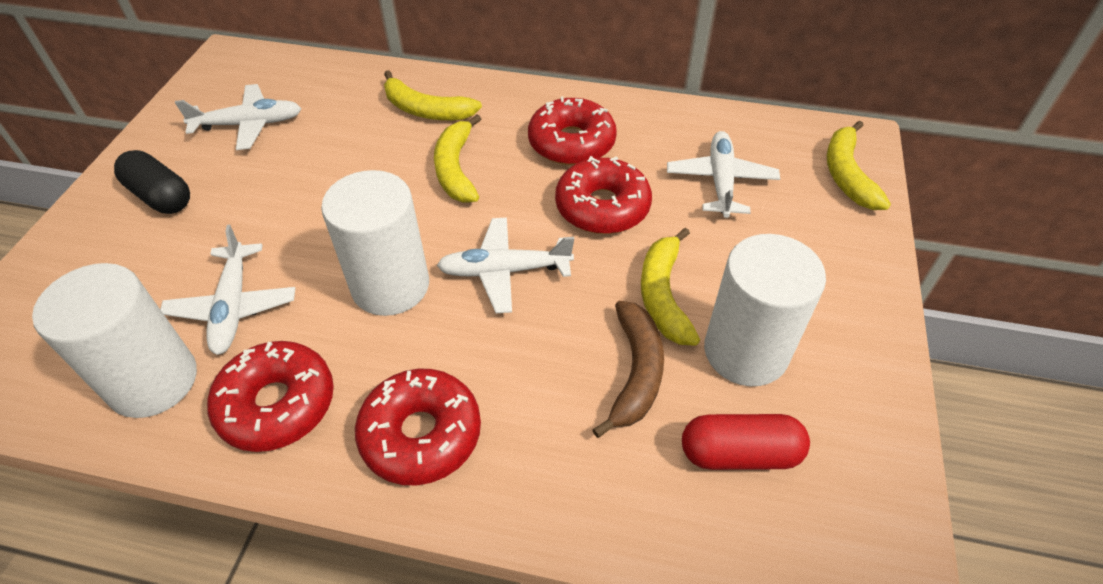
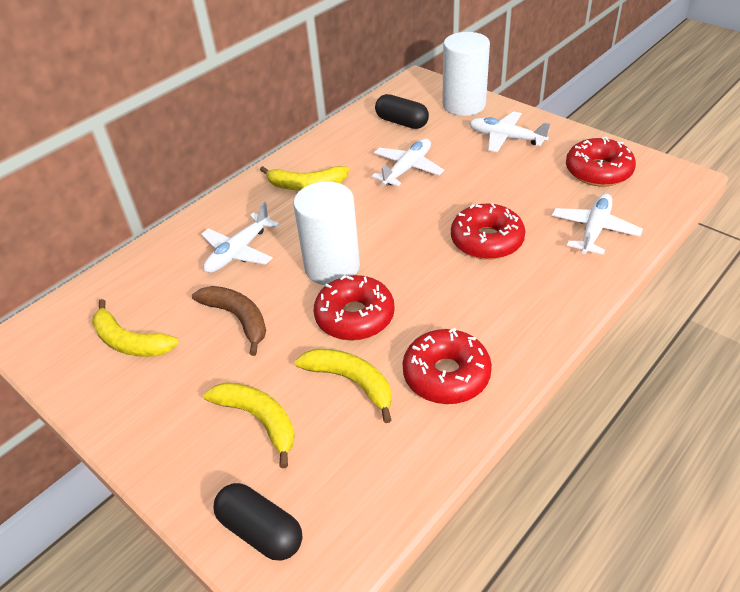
black capsule: 1 -> 2
red capsule: 1 -> 0
white cylinder: 3 -> 2

